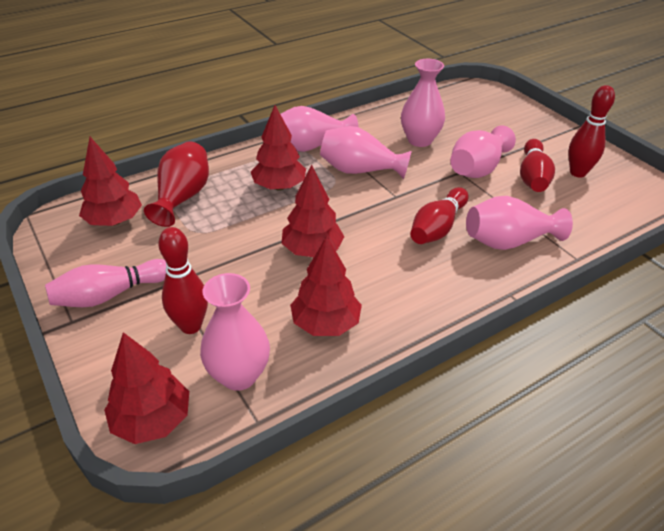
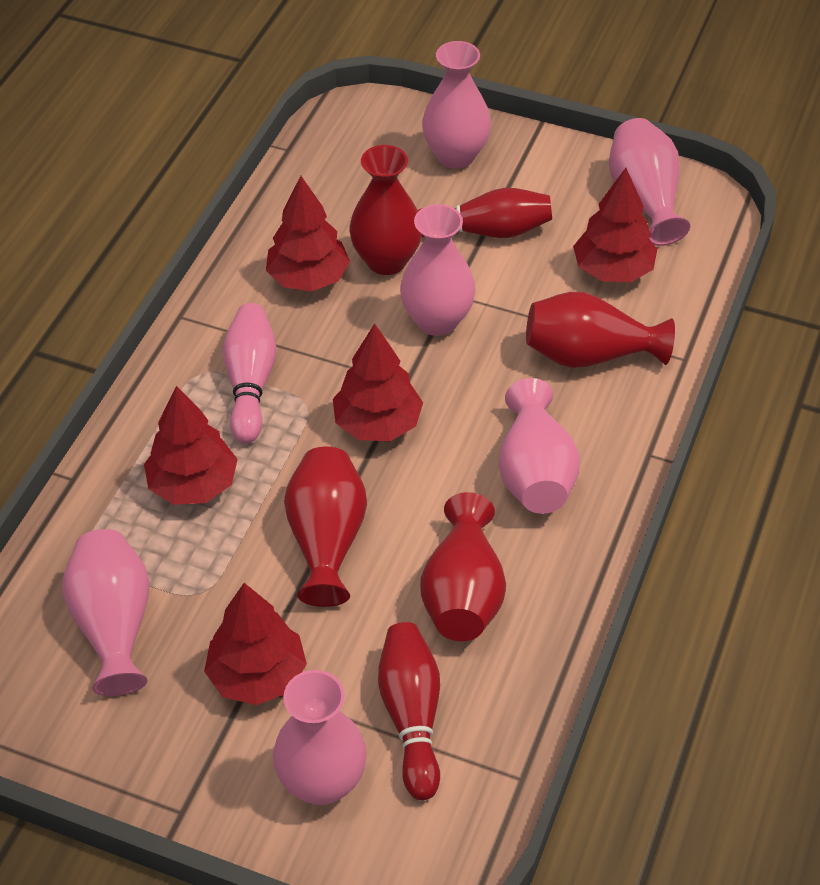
red bowling pin: 4 -> 2
red vase: 1 -> 4

